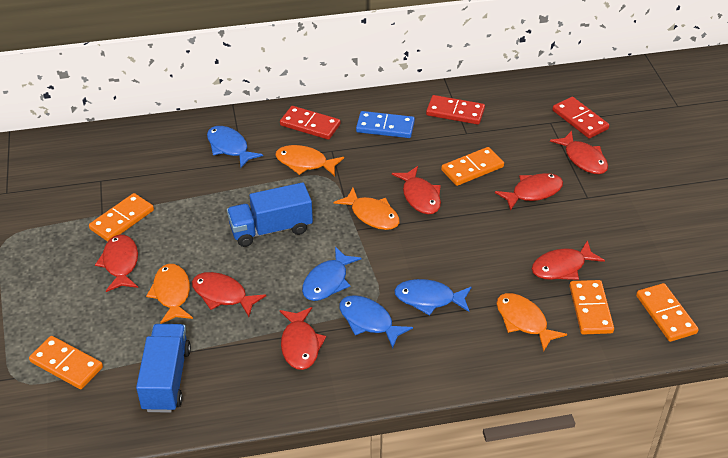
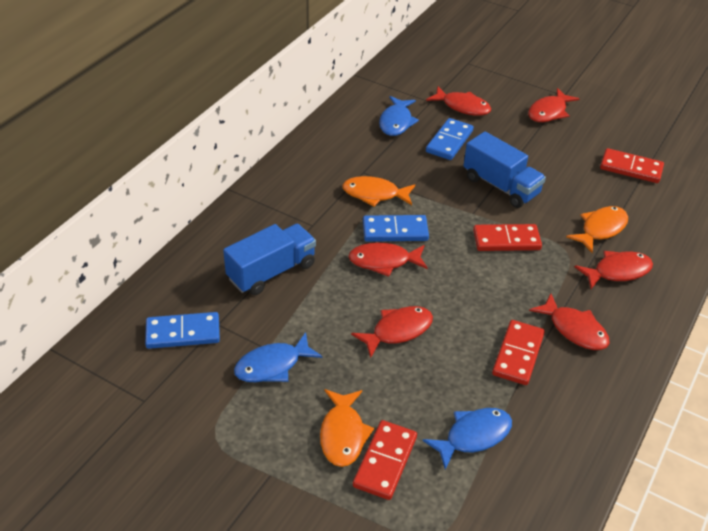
blue domino: 1 -> 3
blue fish: 4 -> 3
orange domino: 5 -> 0
orange fish: 4 -> 3
red domino: 3 -> 4
red fish: 7 -> 6

